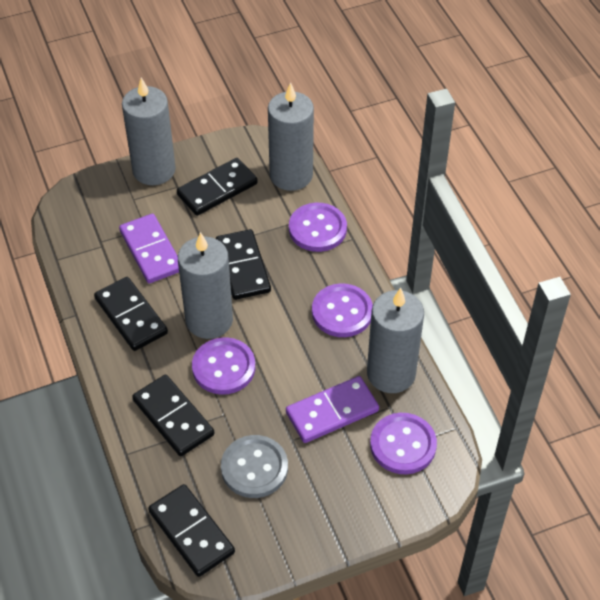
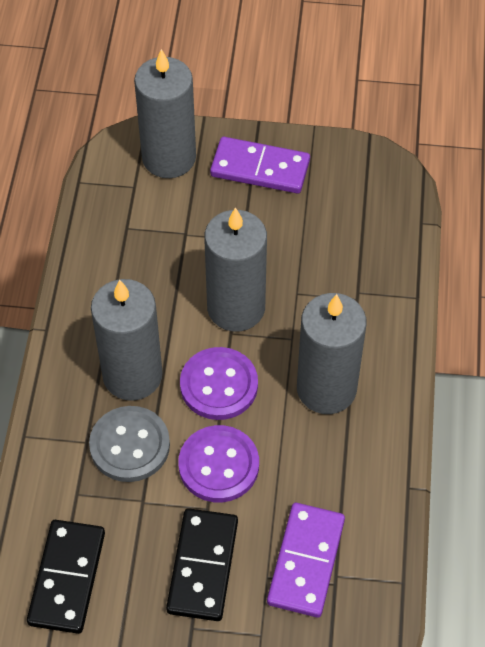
black domino: 5 -> 2
purple button: 4 -> 2

